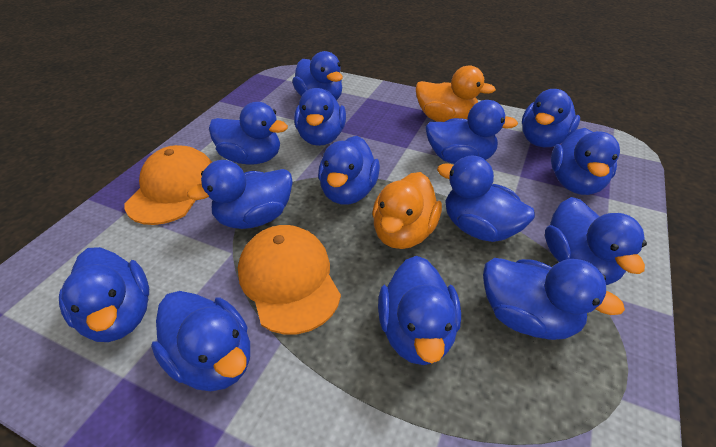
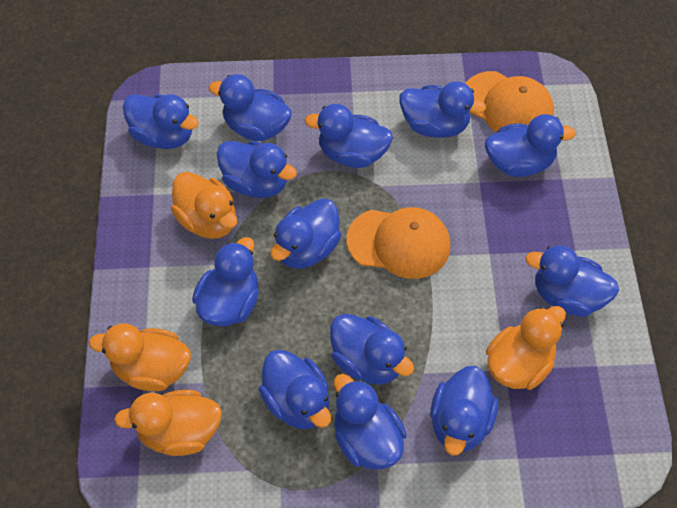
blue duck: 14 -> 13
orange duck: 2 -> 4

